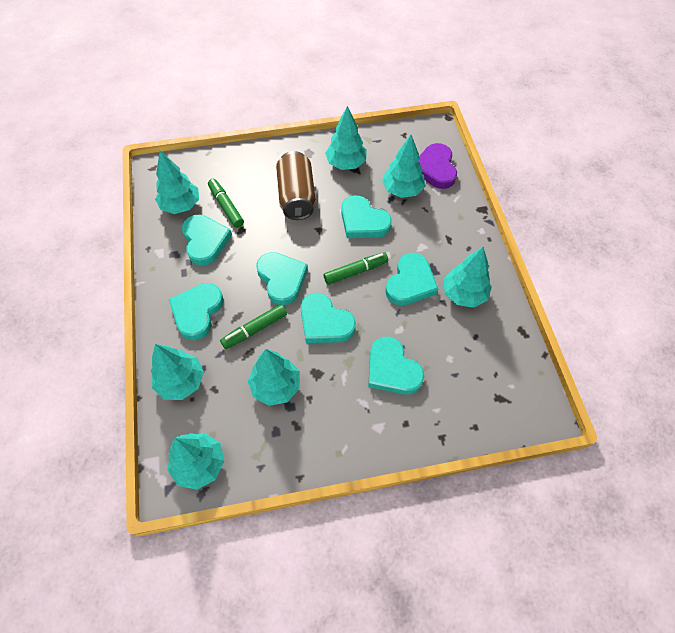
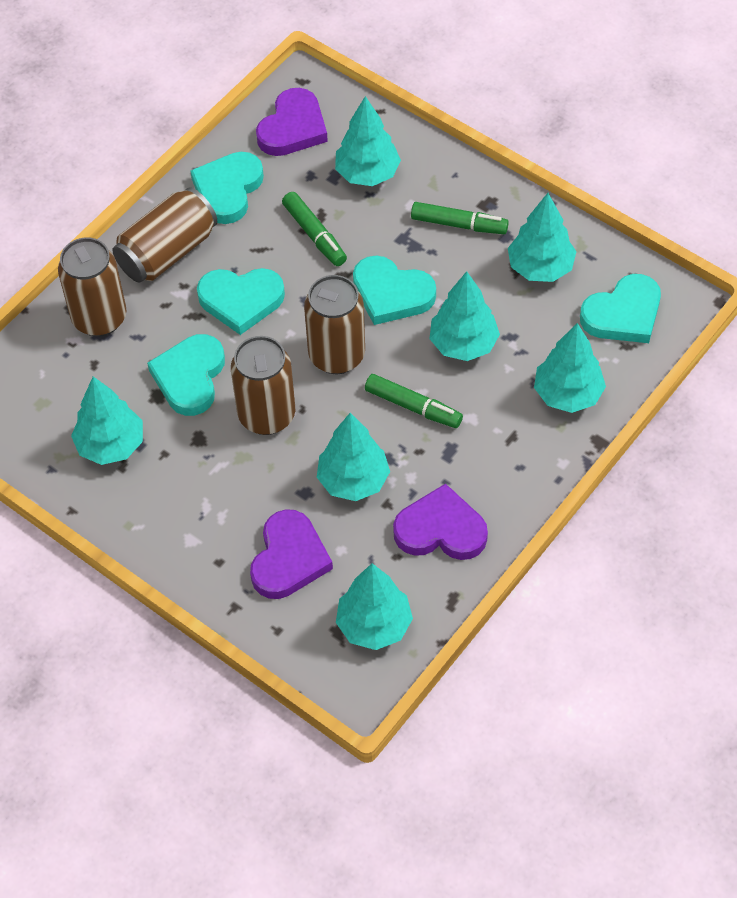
brown can: 1 -> 4
purple heart: 1 -> 3
turquoise heart: 7 -> 5

